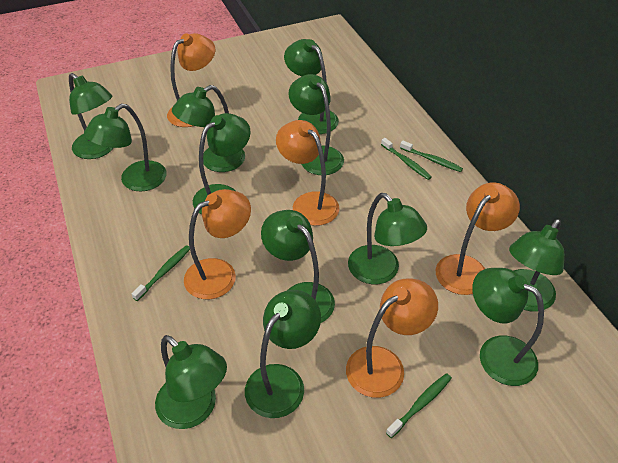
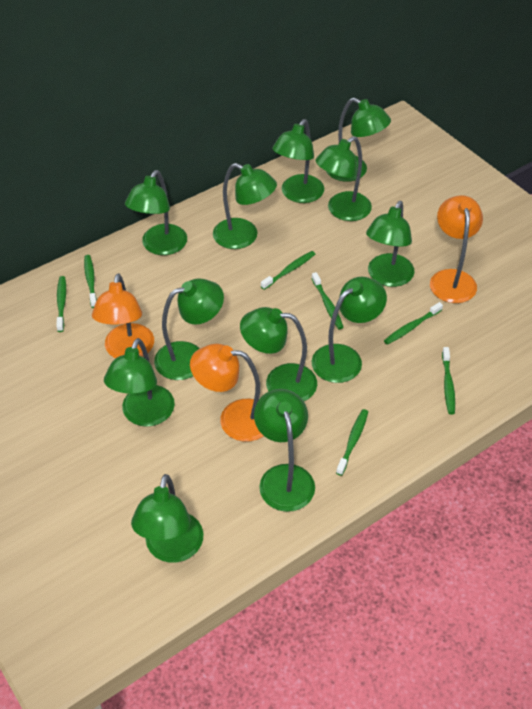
green toothbrush: 4 -> 7
orange lamp: 5 -> 3

